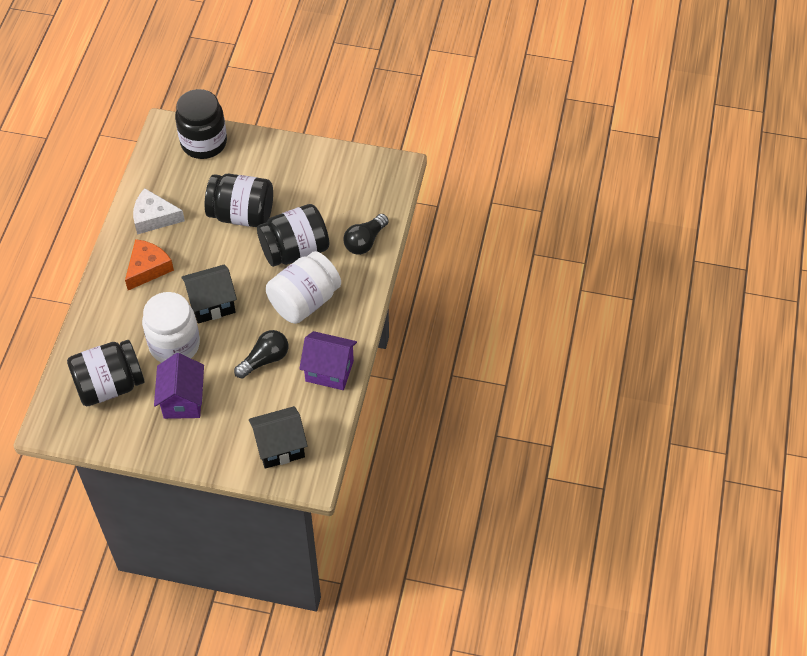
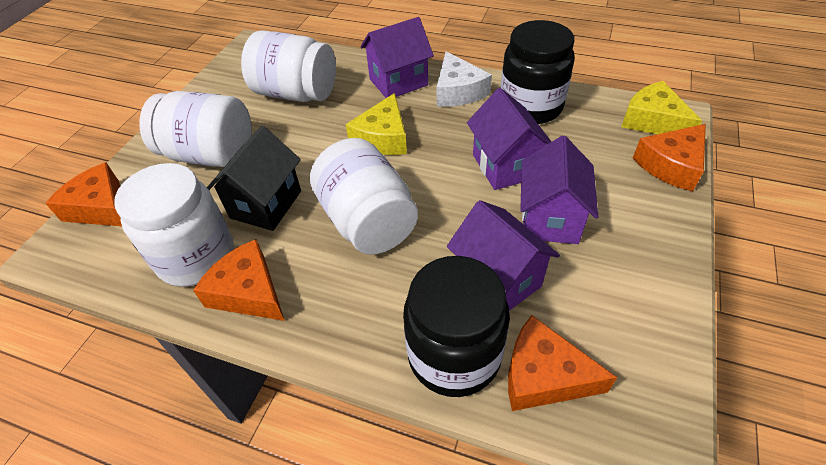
black house: 2 -> 1
black jar: 4 -> 2
black light bulb: 2 -> 0
orange cheese: 1 -> 4
purple house: 2 -> 4
white jar: 2 -> 4
yellow cheese: 0 -> 2

